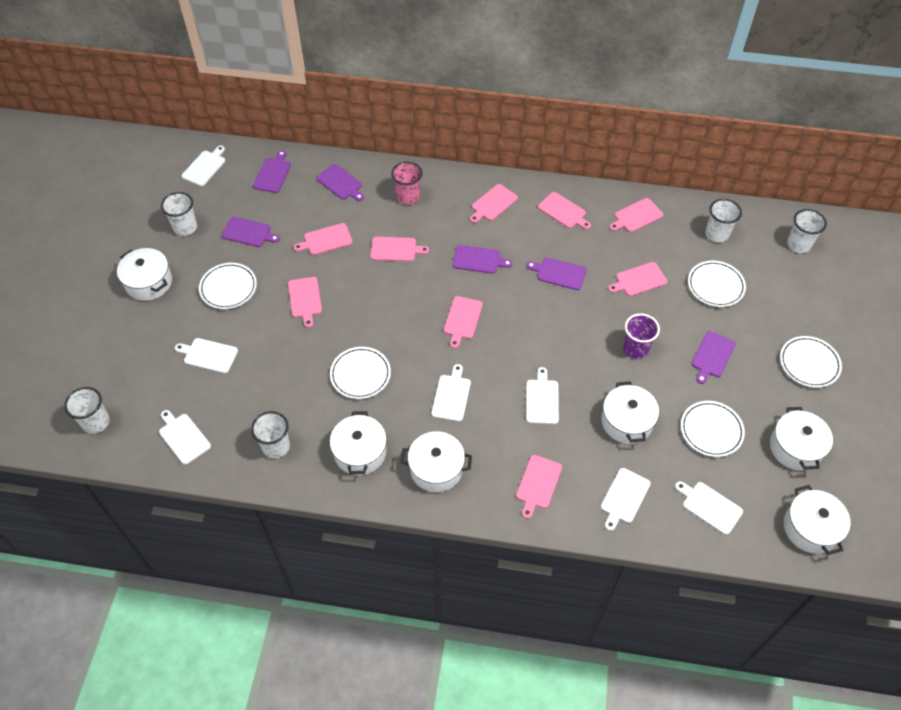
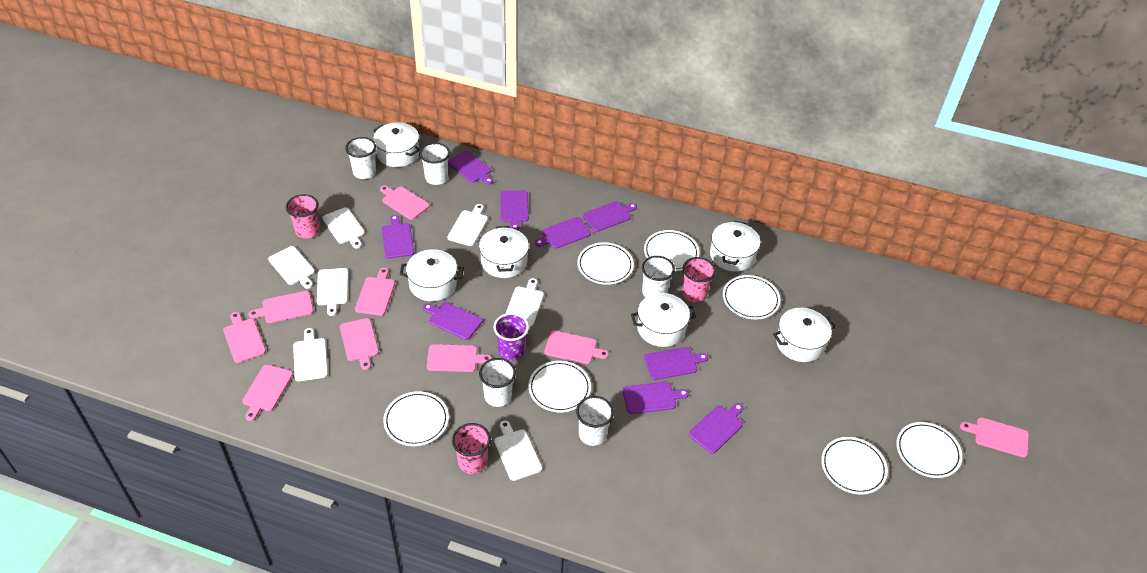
pink cup: 1 -> 3
purple cutting board: 6 -> 9
white plate: 5 -> 7

